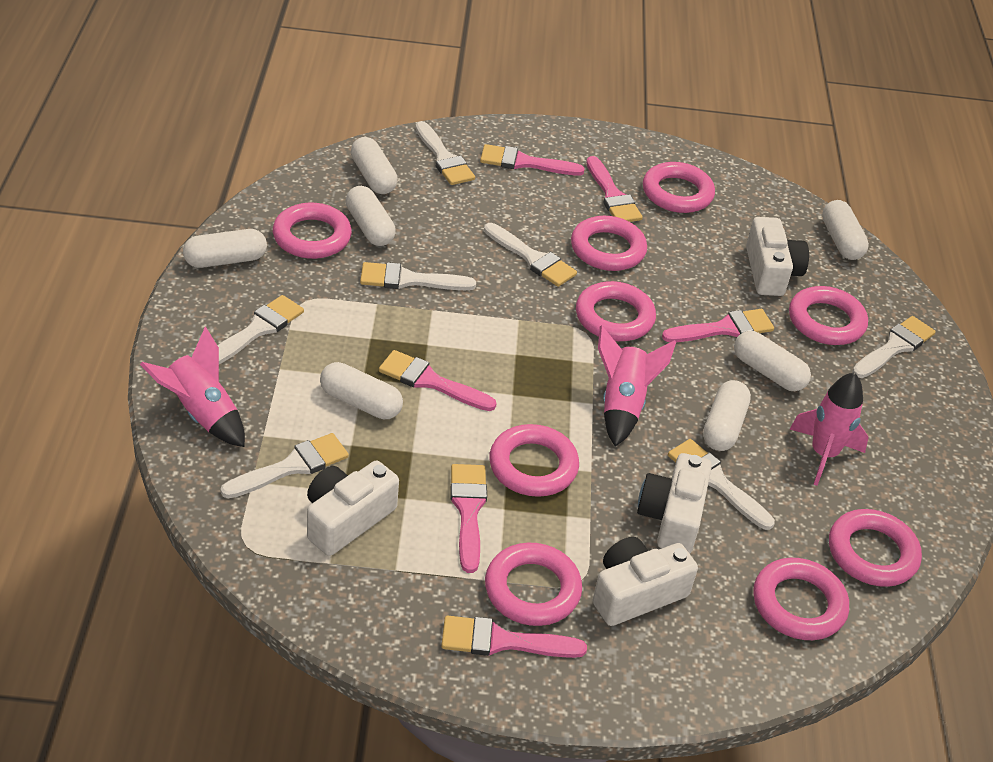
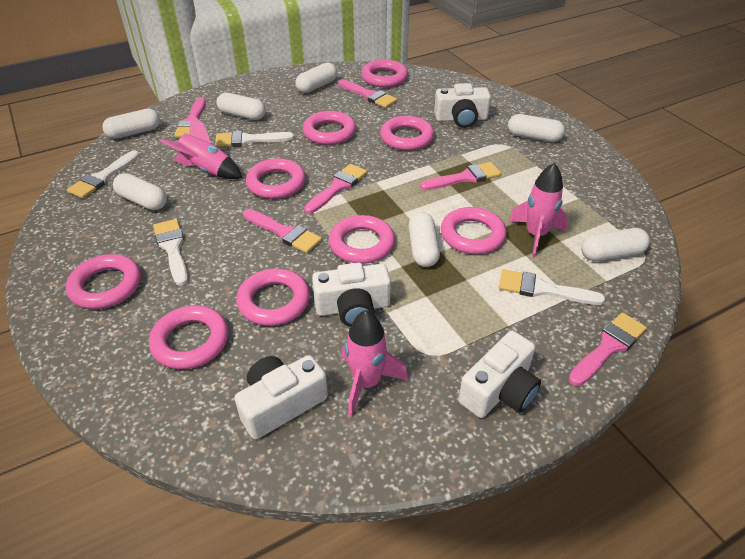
white brush: 7 -> 4

